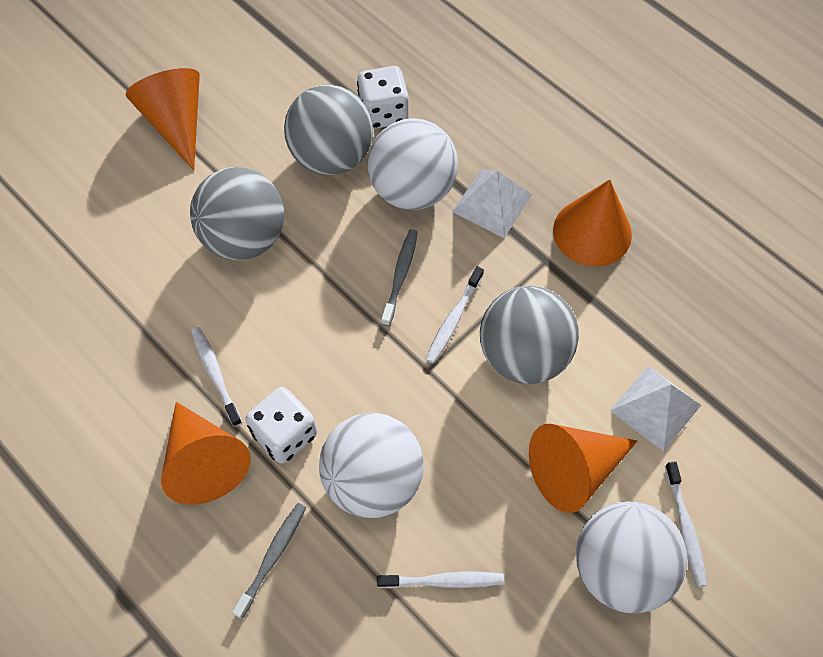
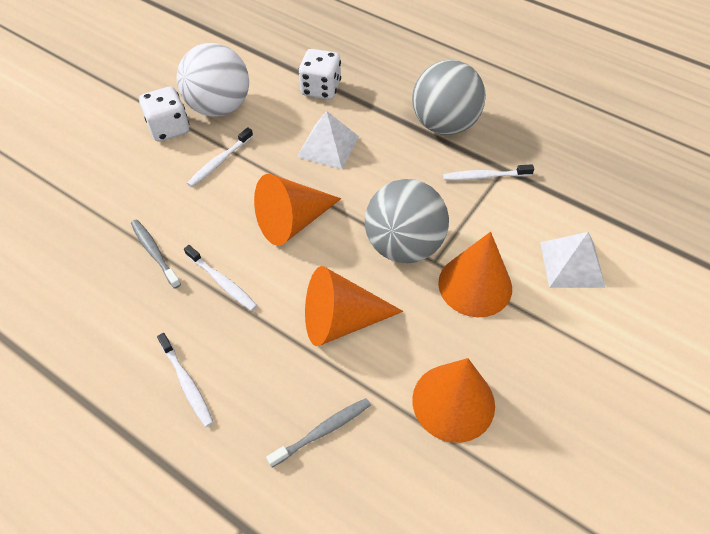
grey ball: 3 -> 2
white ball: 3 -> 1

